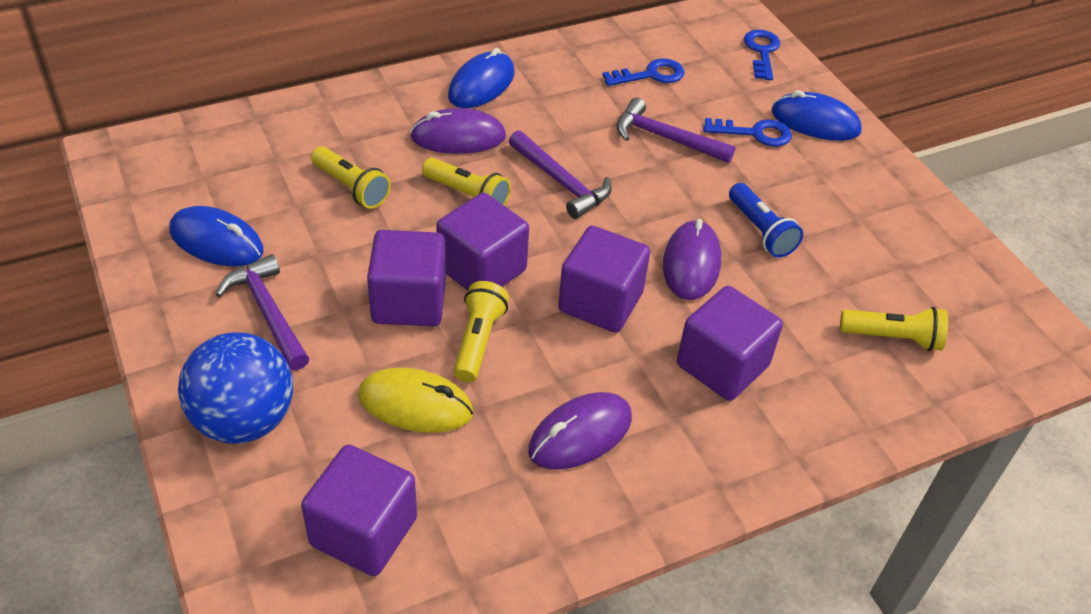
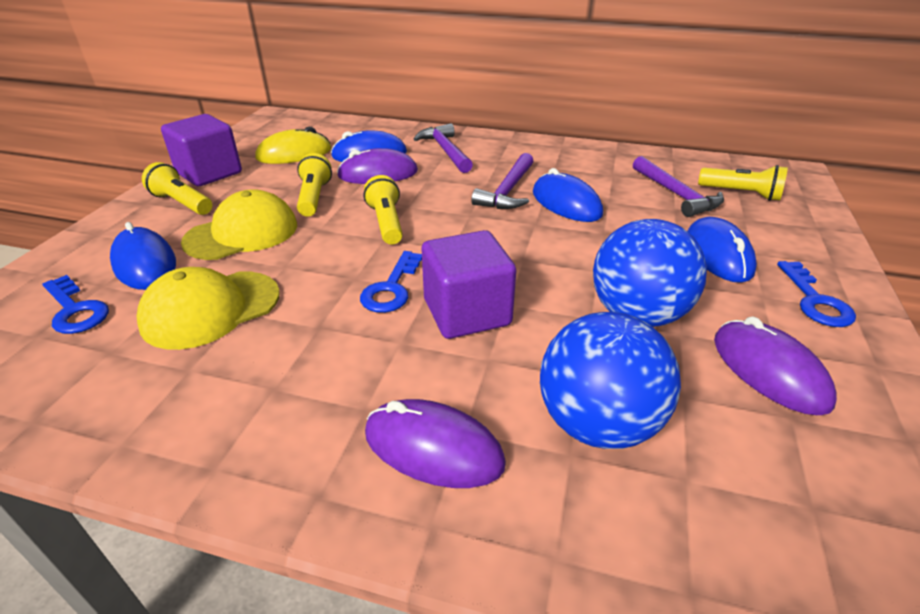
blue ball: 1 -> 2
blue flashlight: 1 -> 0
blue mouse: 3 -> 4
purple cube: 5 -> 2
yellow cap: 0 -> 2

